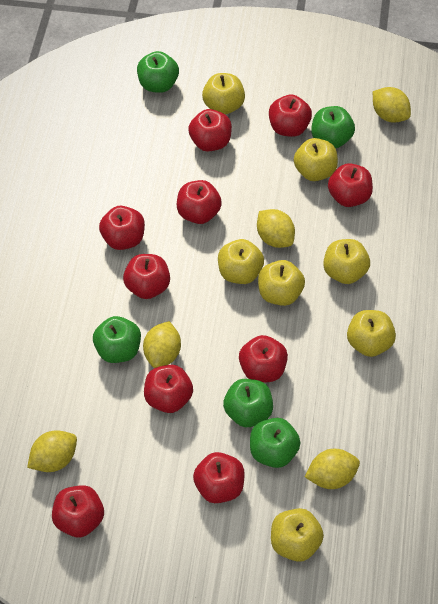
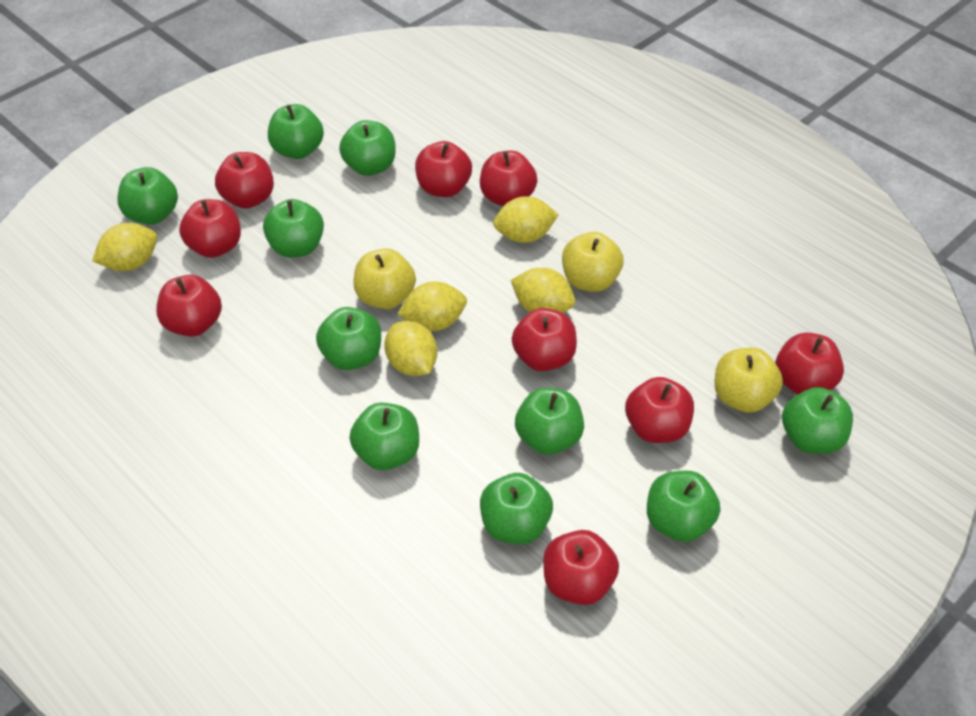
green apple: 5 -> 10
red apple: 10 -> 9
yellow apple: 7 -> 3

